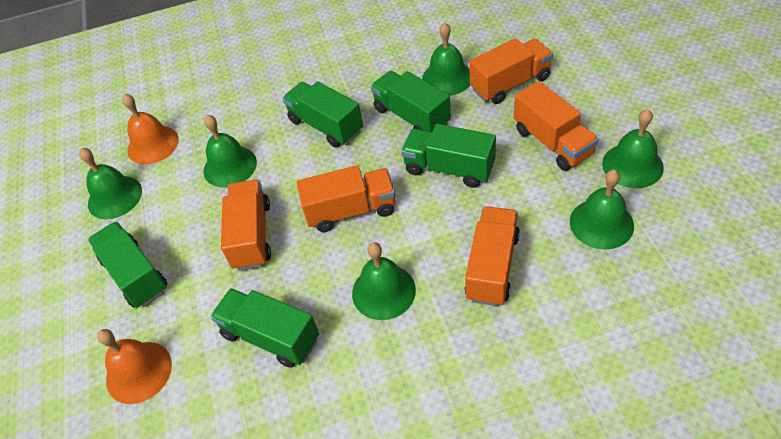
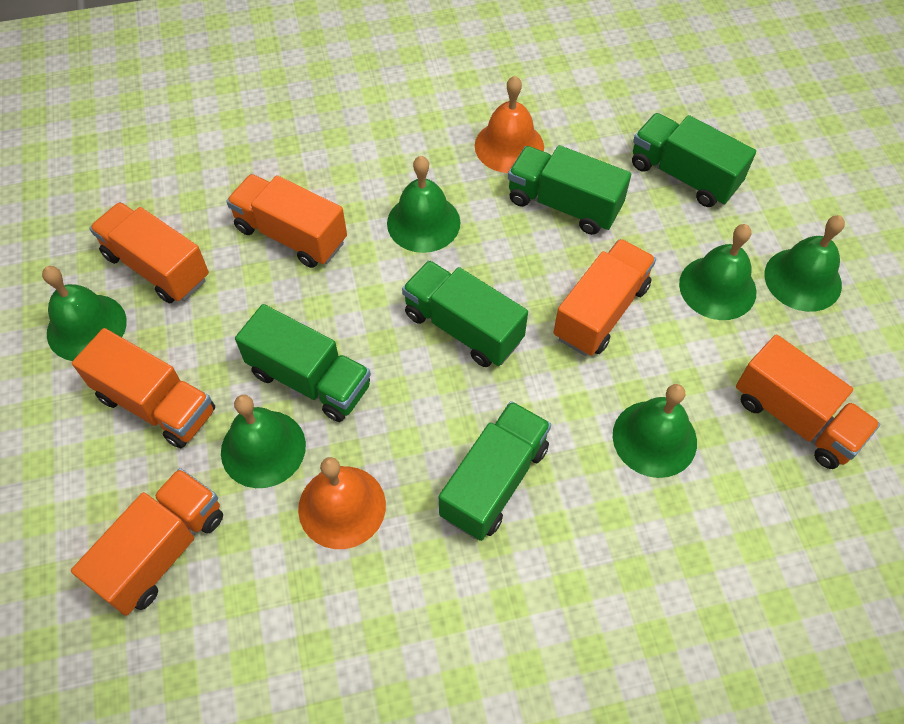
orange truck: 5 -> 6

